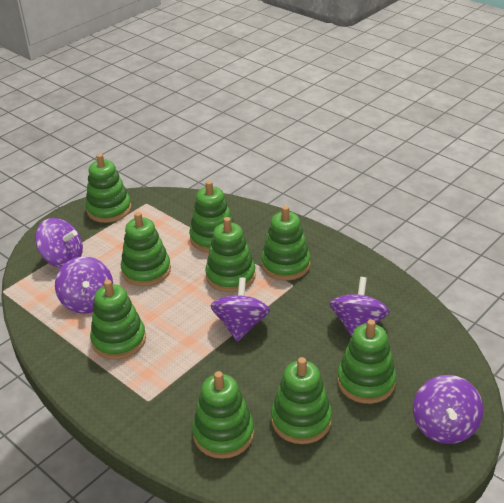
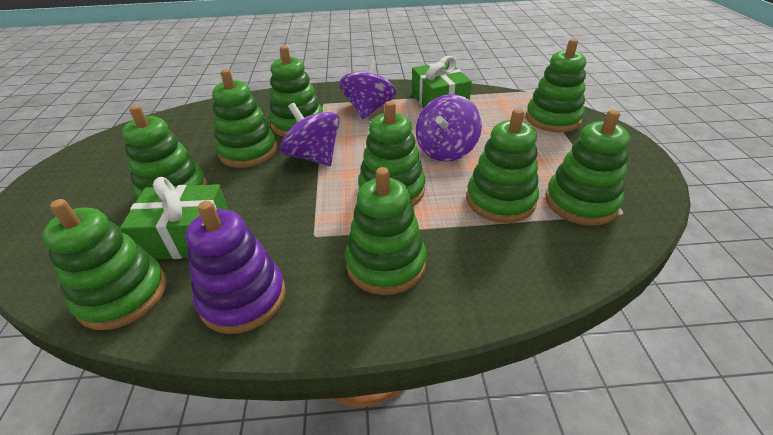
green gift: 0 -> 2
purple spinning top: 5 -> 3
purple stacking toy: 0 -> 1

